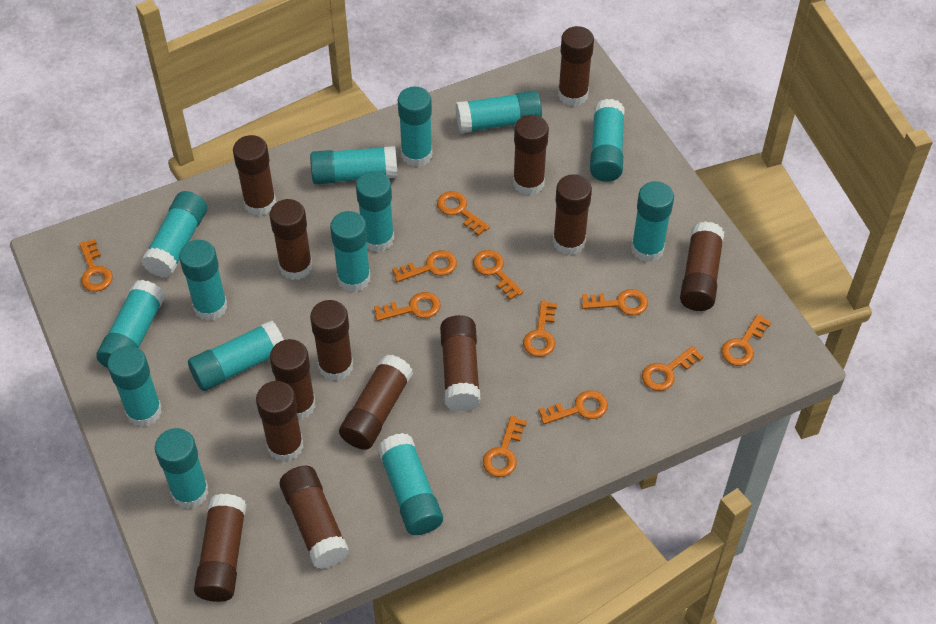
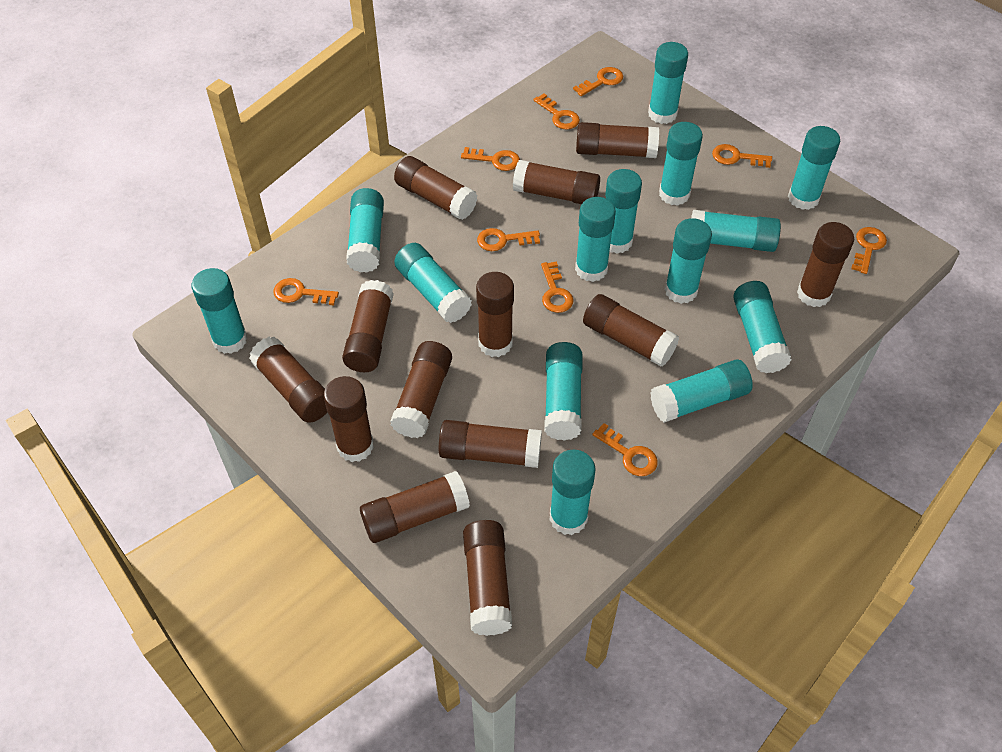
orange key: 11 -> 9

